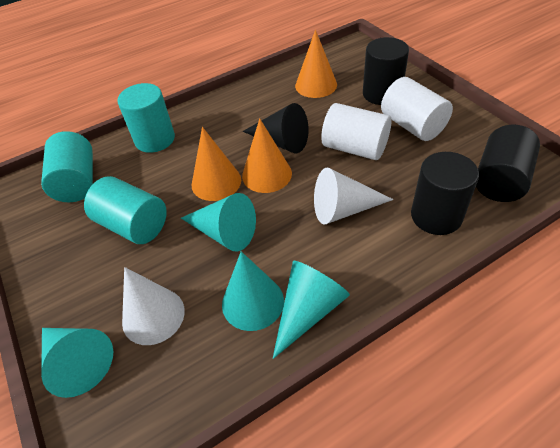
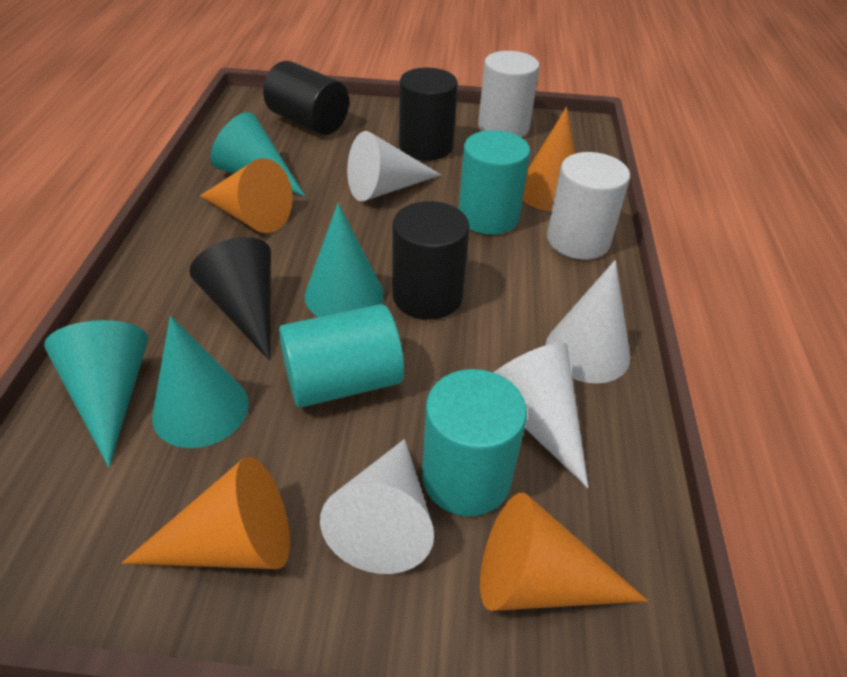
orange cone: 3 -> 4
white cone: 2 -> 4

